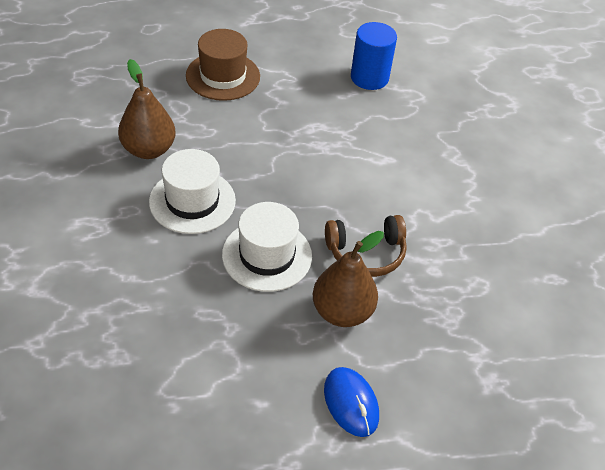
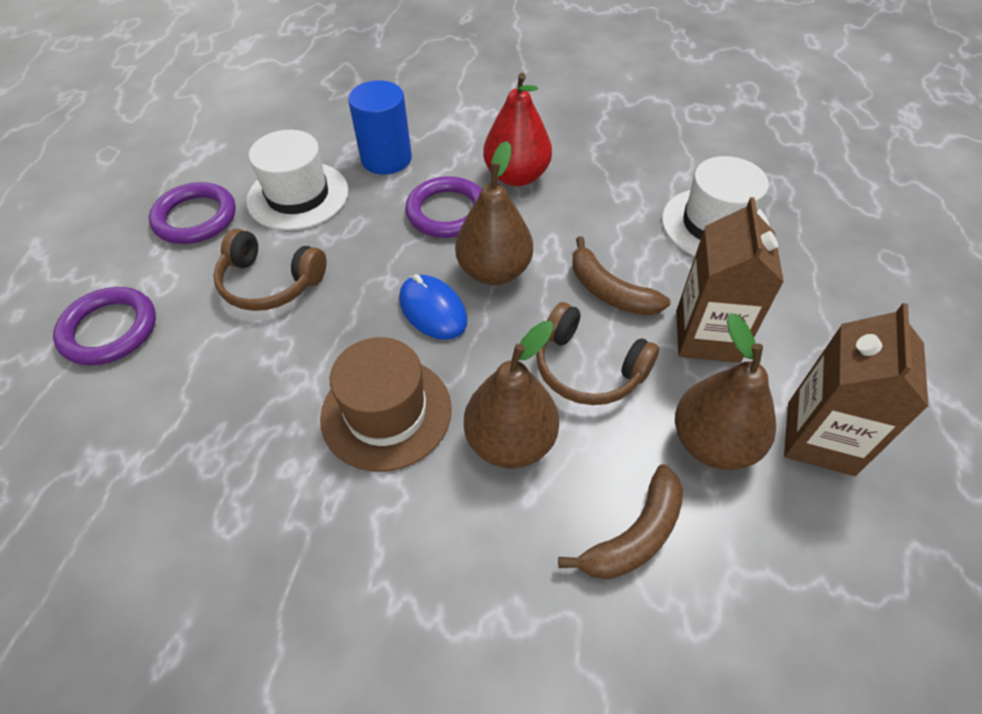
brown banana: 0 -> 2
brown carton: 0 -> 2
brown headphones: 1 -> 2
brown pear: 2 -> 3
purple ring: 0 -> 3
red pear: 0 -> 1

